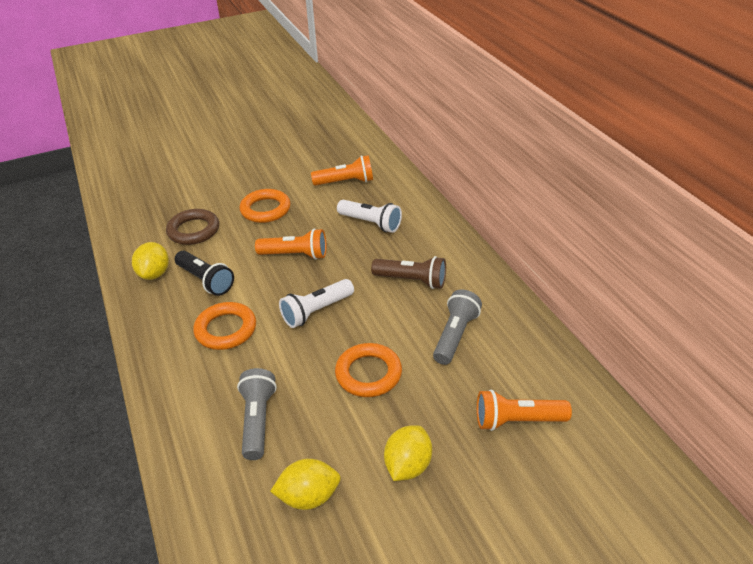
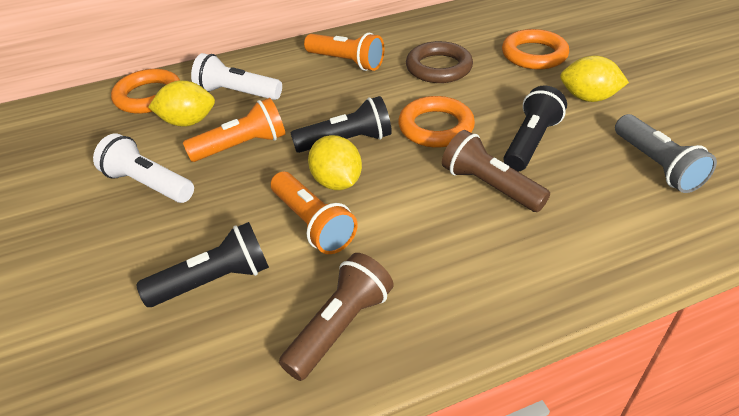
black flashlight: 1 -> 3
brown flashlight: 1 -> 2
grey flashlight: 2 -> 1

